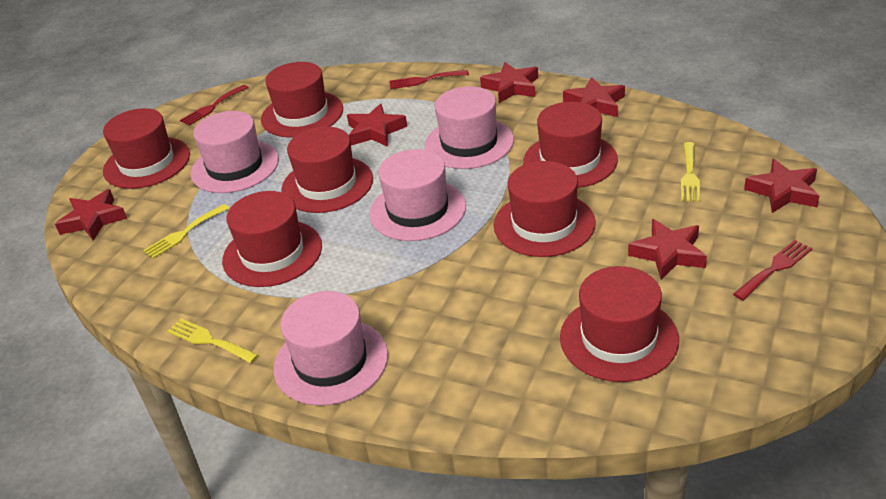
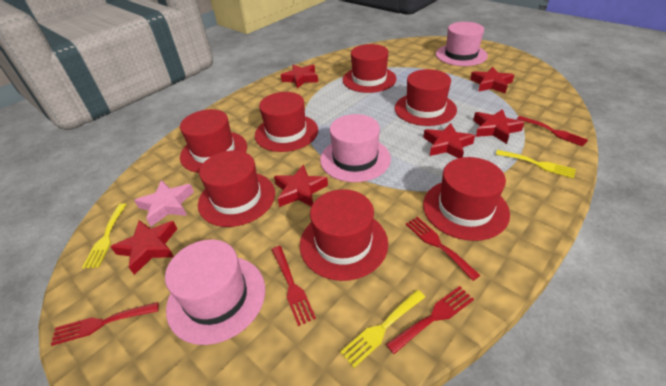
pink hat: 4 -> 3
pink star: 0 -> 1
red fork: 3 -> 5

